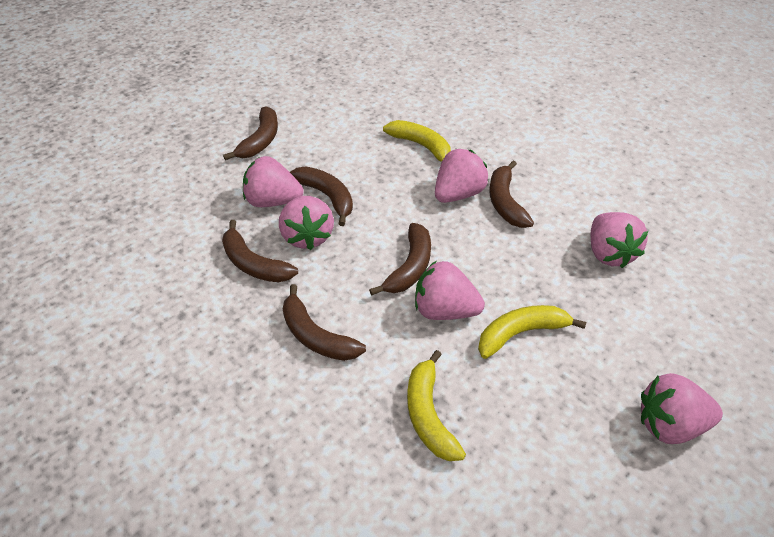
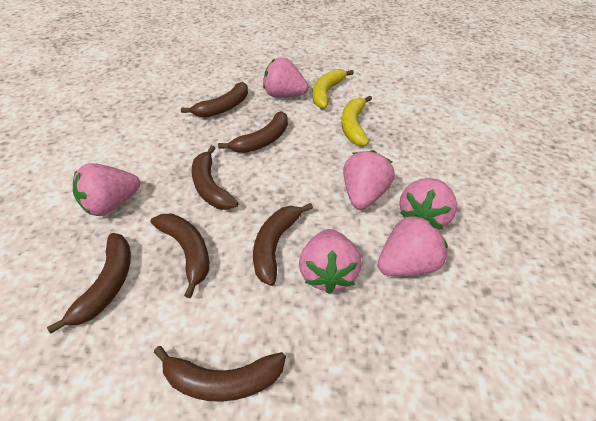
brown banana: 6 -> 7
yellow banana: 3 -> 2

